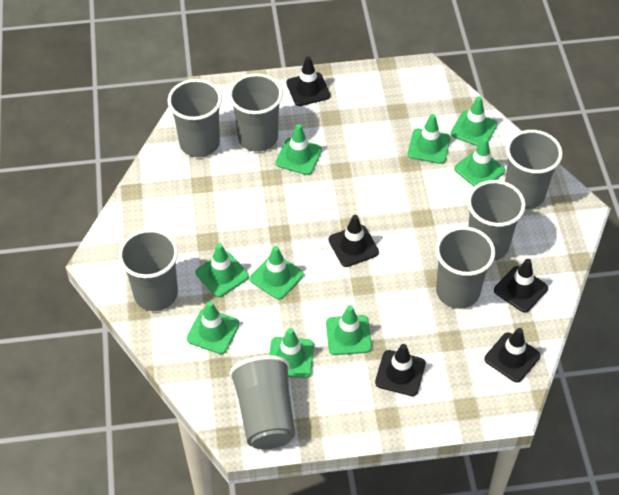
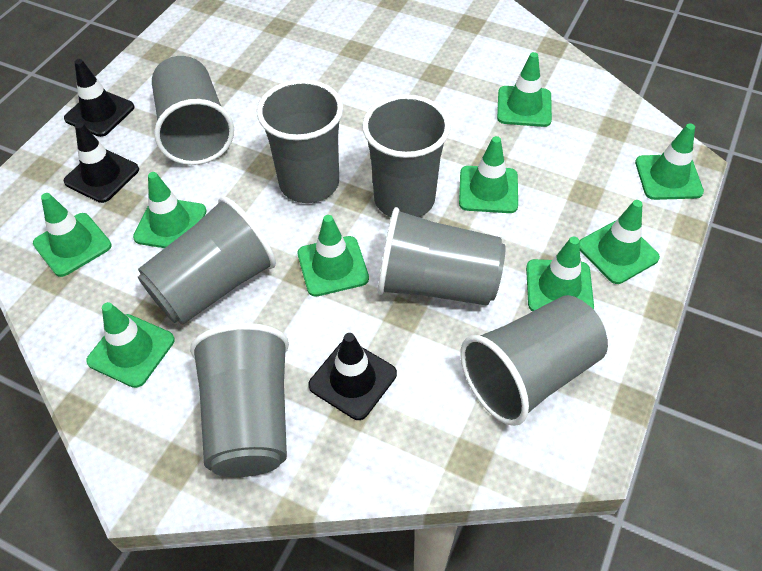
black traffic cone: 5 -> 3

